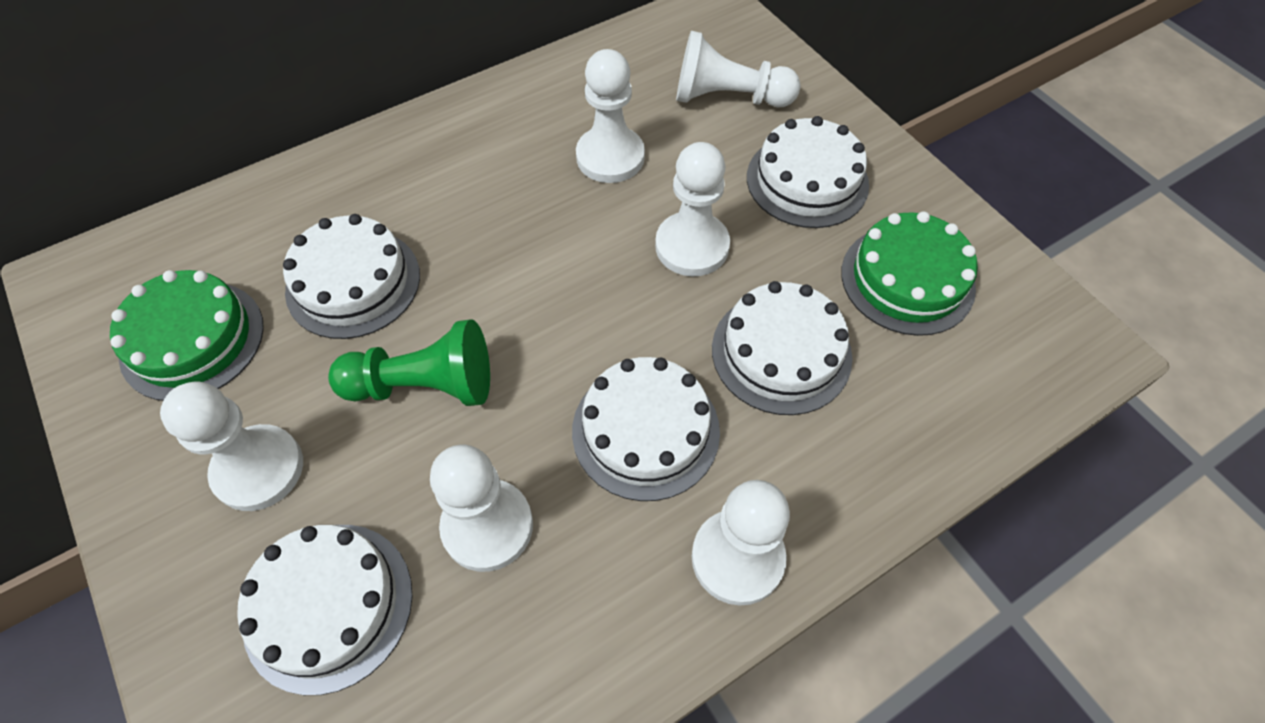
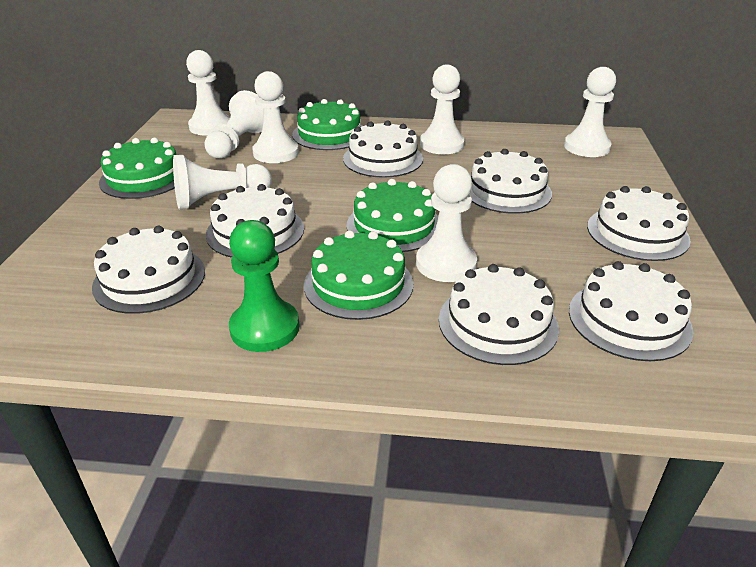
green cake: 2 -> 4
white cake: 5 -> 7
white pawn: 6 -> 7

